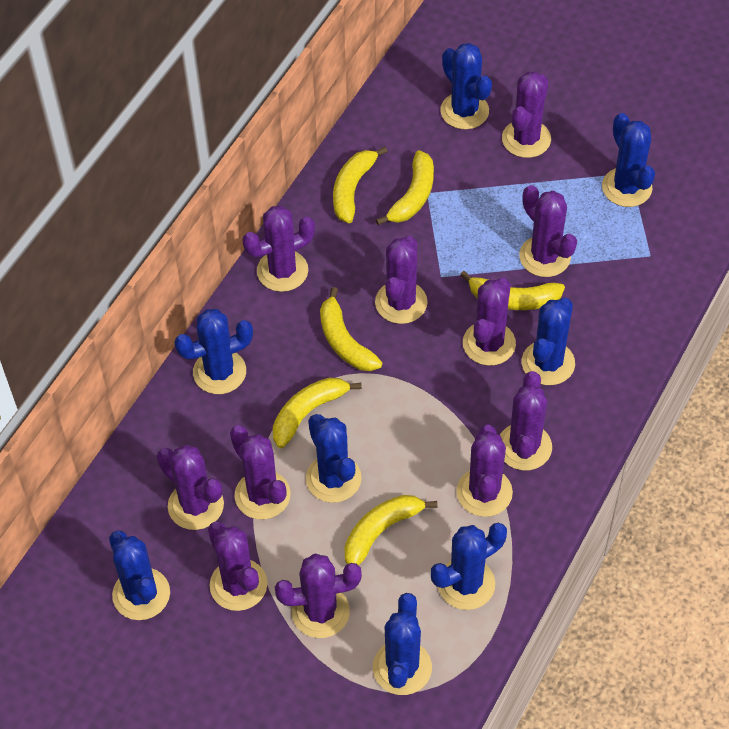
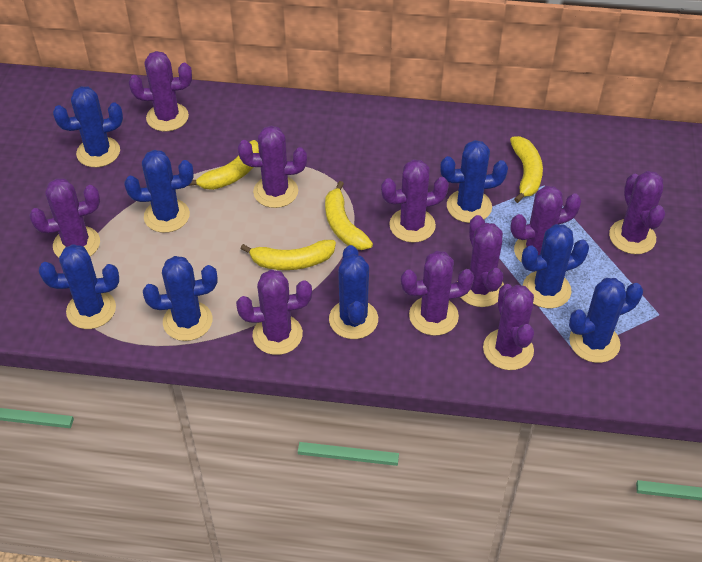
purple cactus: 11 -> 10
yellow banana: 6 -> 4

